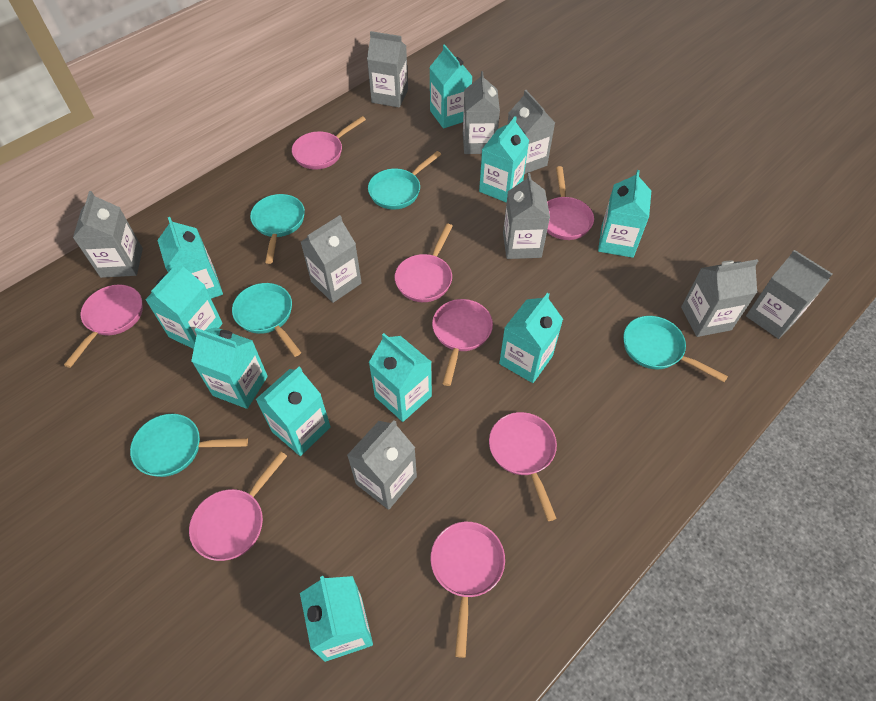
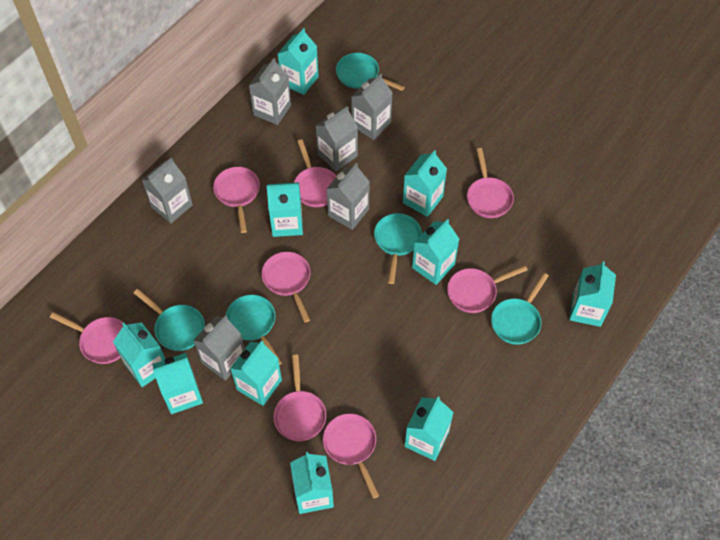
grey carton: 9 -> 6

